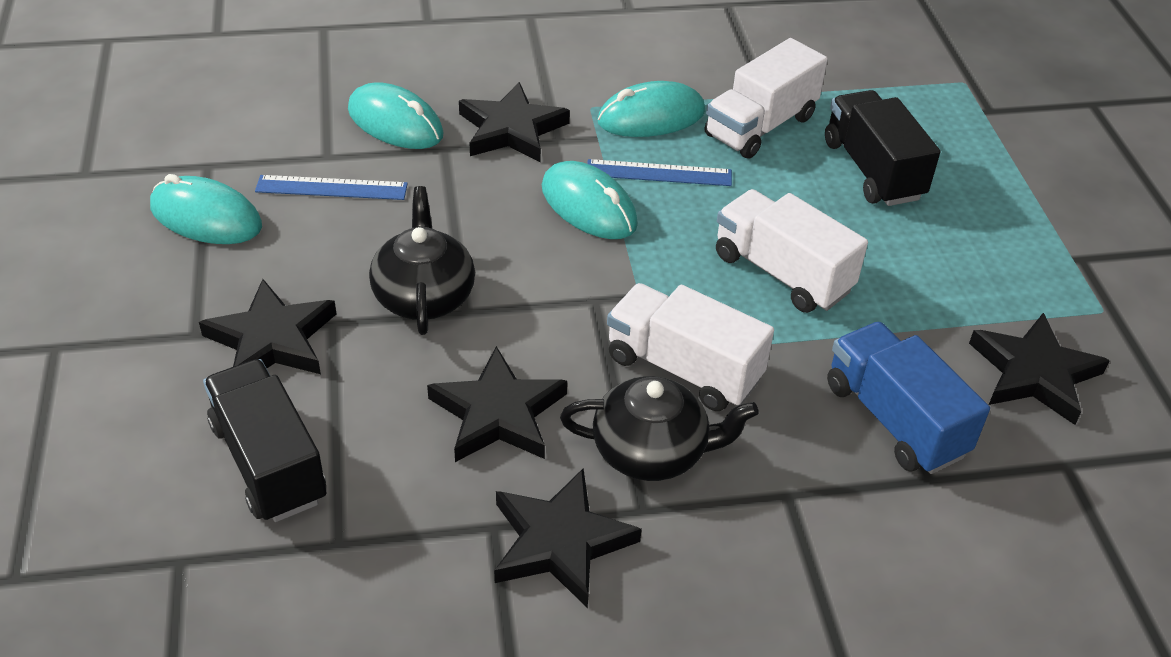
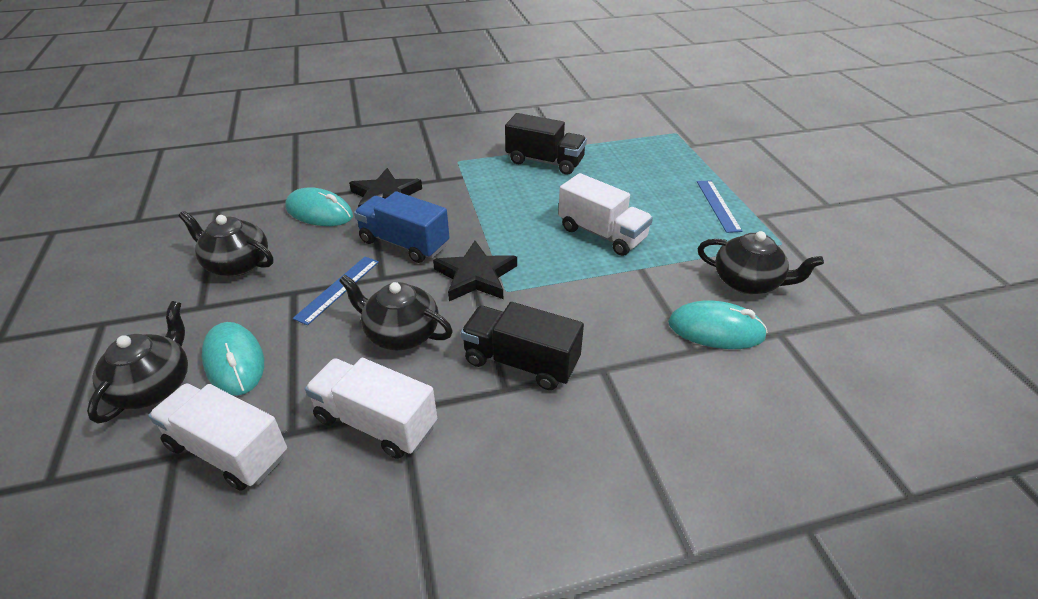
black star: 5 -> 2
black teapot: 2 -> 4
turquoise mouse: 4 -> 3

